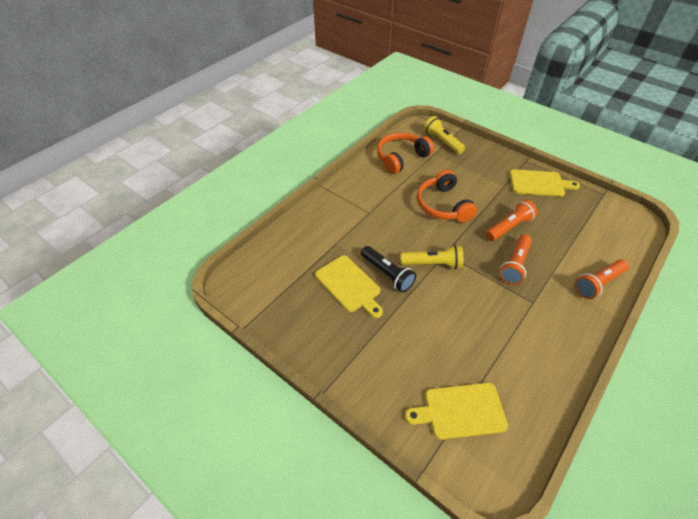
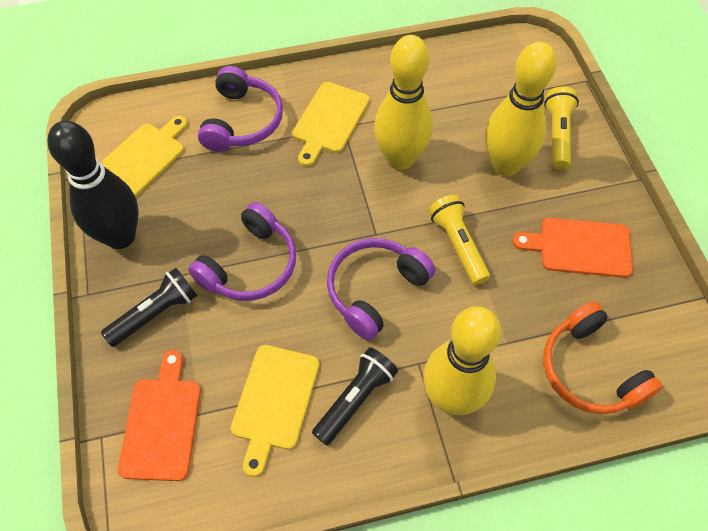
black bowling pin: 0 -> 1
black flashlight: 1 -> 2
orange cutting board: 0 -> 2
orange flashlight: 3 -> 0
orange headphones: 2 -> 1
purple headphones: 0 -> 3
yellow bowling pin: 0 -> 3

